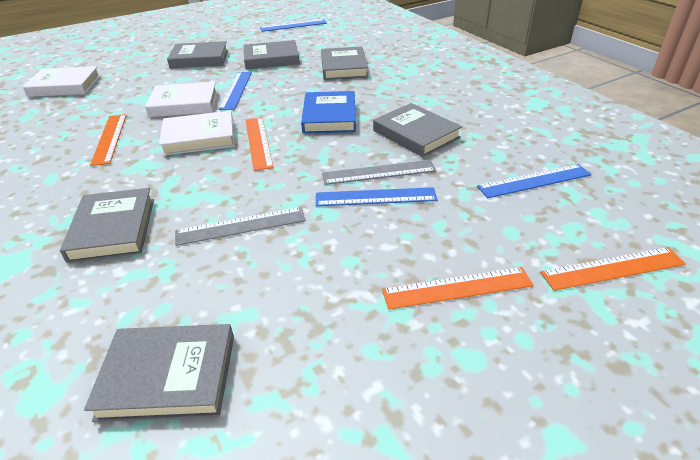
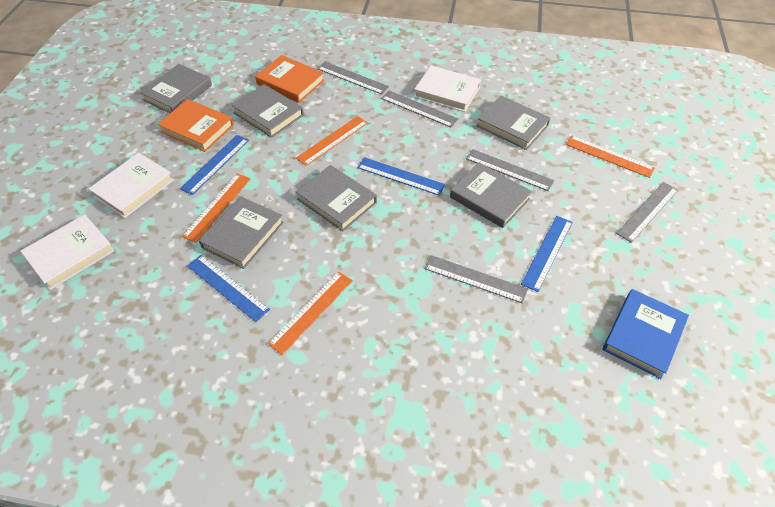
grey ruler: 2 -> 5
orange book: 0 -> 2

